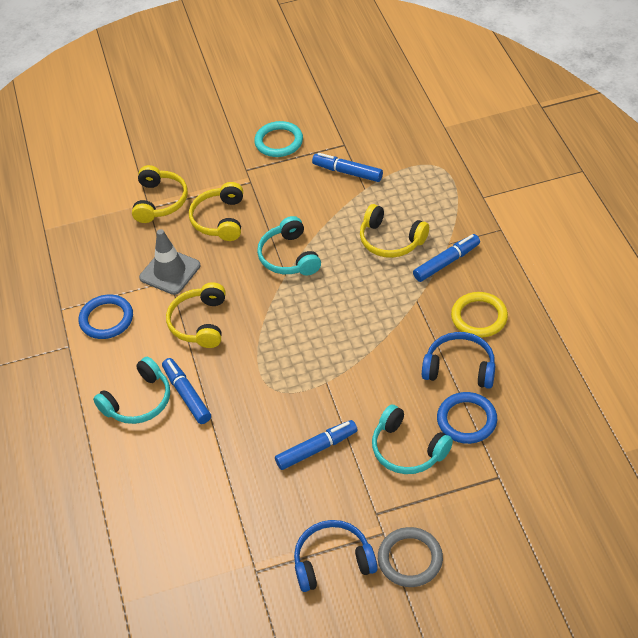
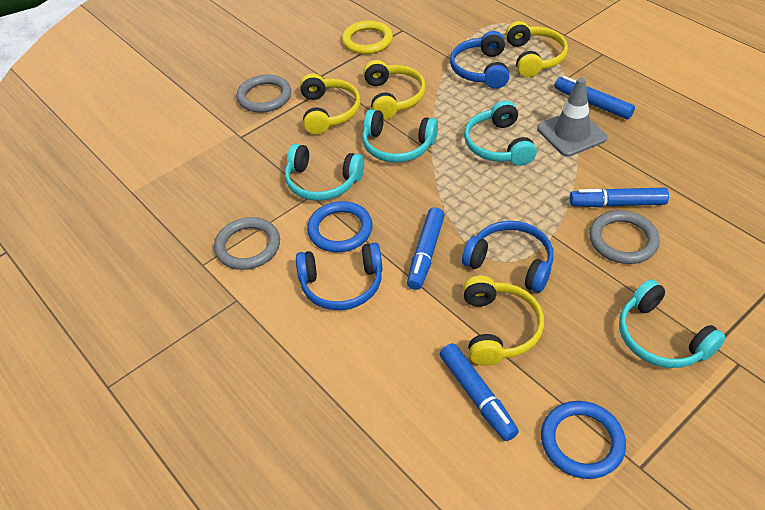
blue headphones: 2 -> 3
grey ring: 1 -> 3
turquoise headphones: 3 -> 4
turquoise ring: 1 -> 0

